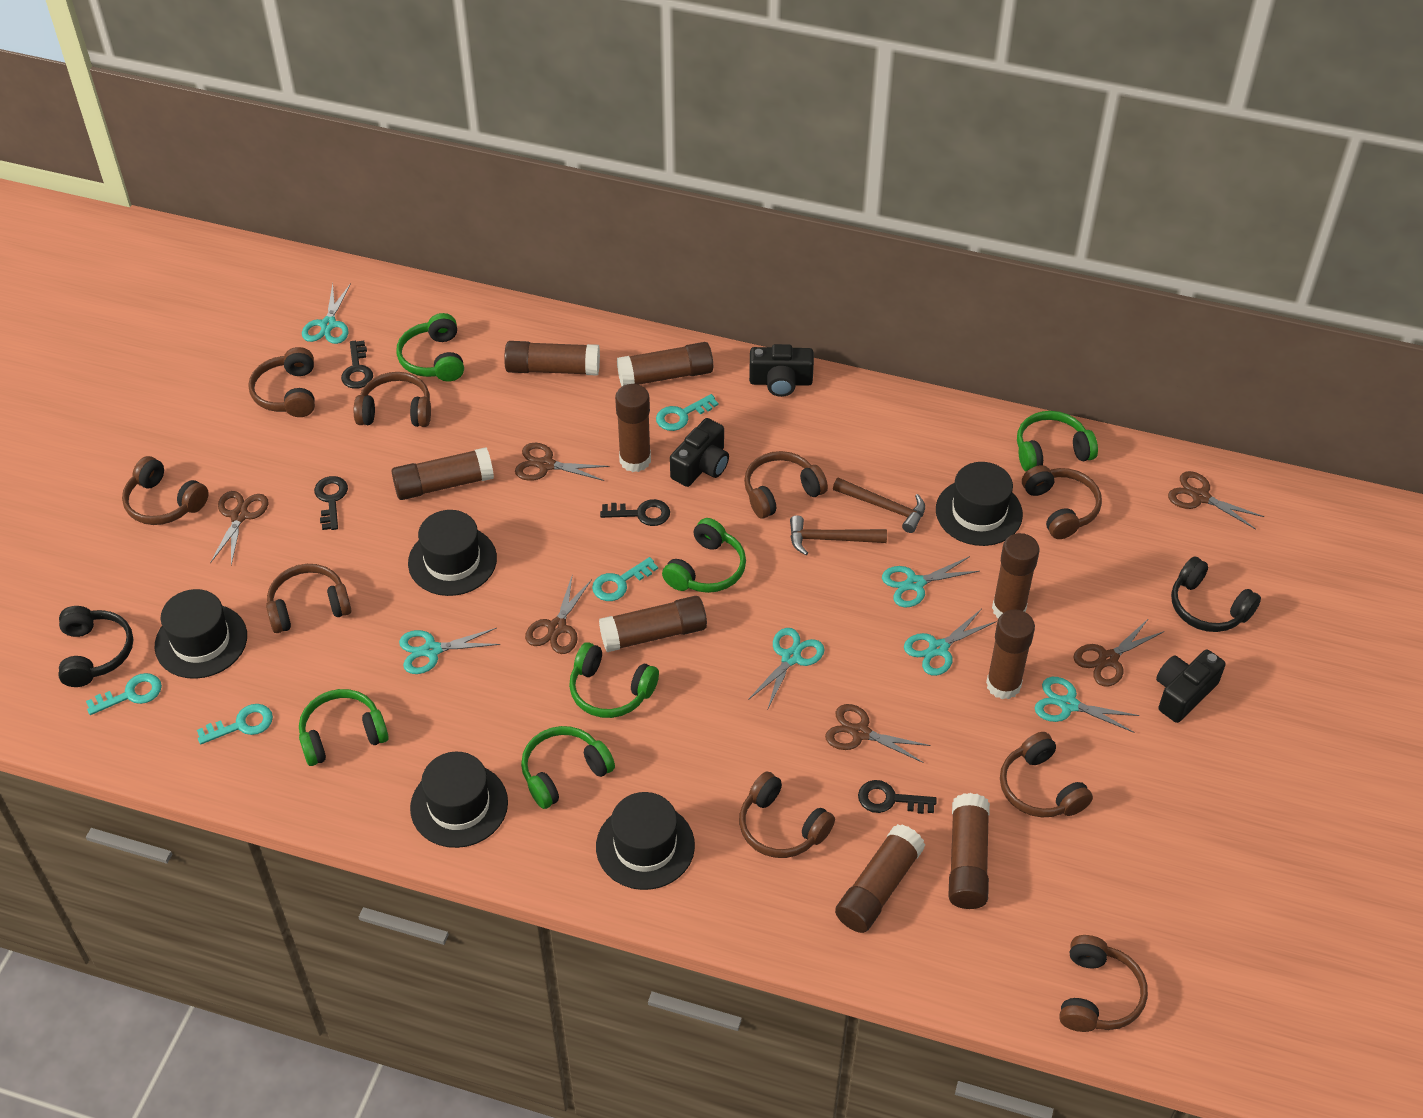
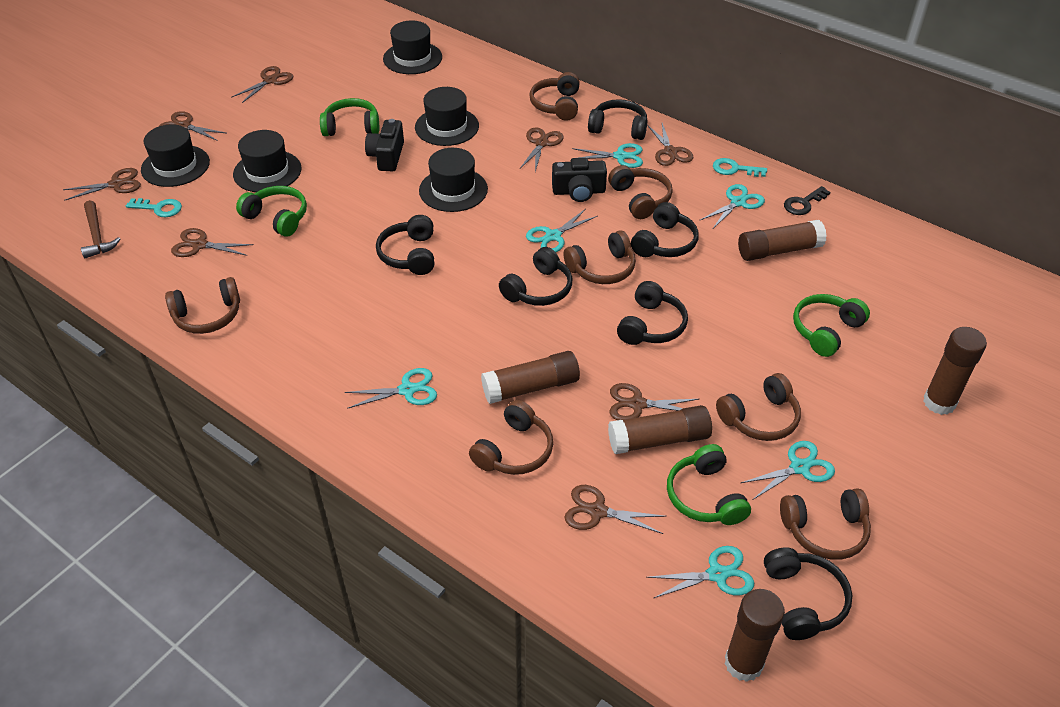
black camera: 3 -> 2
black headphones: 2 -> 6
black key: 4 -> 1
brown glue stick: 9 -> 5
brown hammer: 2 -> 1
brown headphones: 9 -> 7
brown scissors: 6 -> 8
green headphones: 6 -> 4
turquoise key: 4 -> 2

